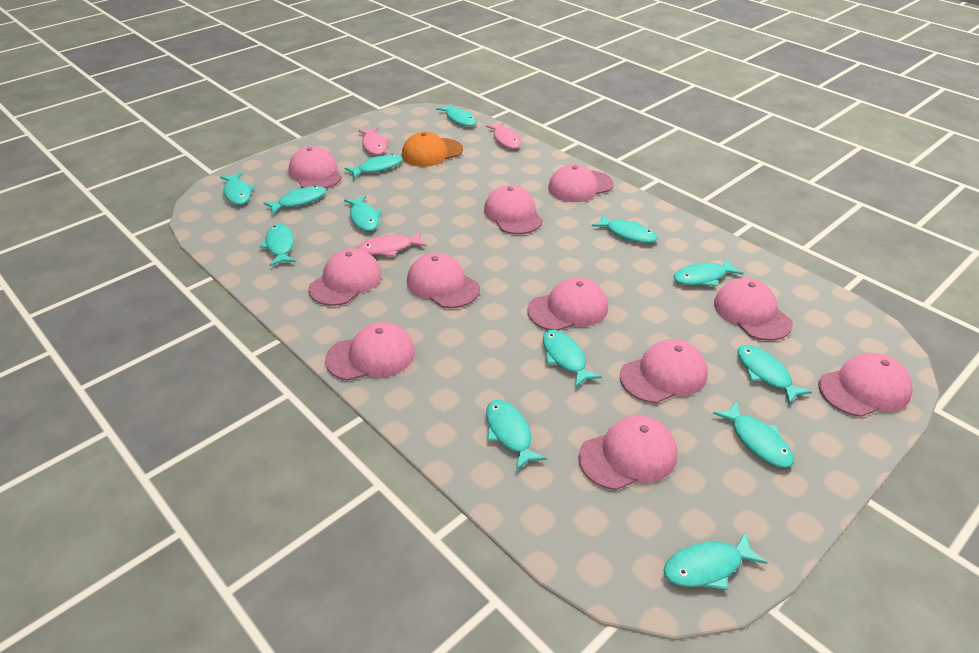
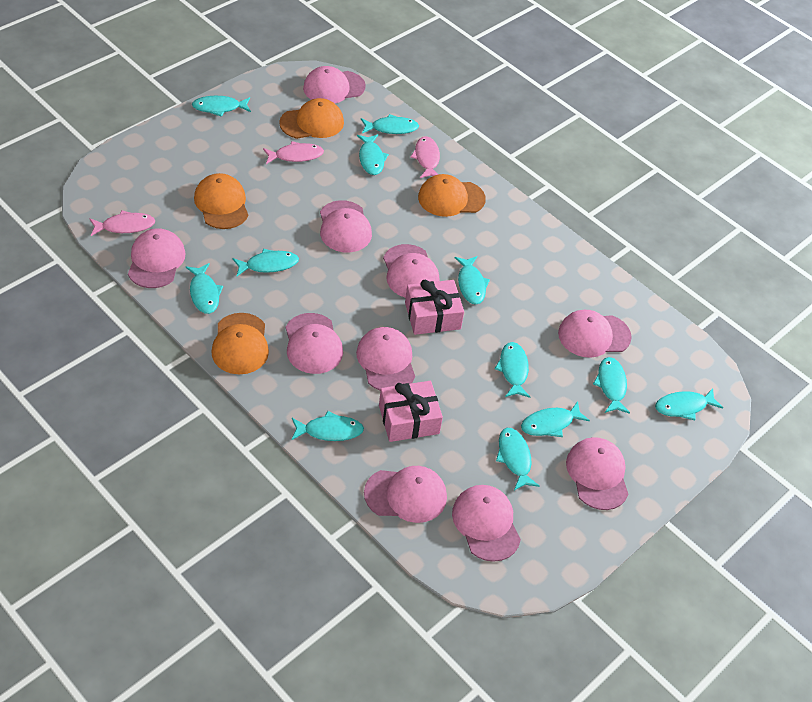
orange cap: 1 -> 4
pink cap: 11 -> 10
pink gift: 0 -> 2
turquoise fish: 13 -> 12

